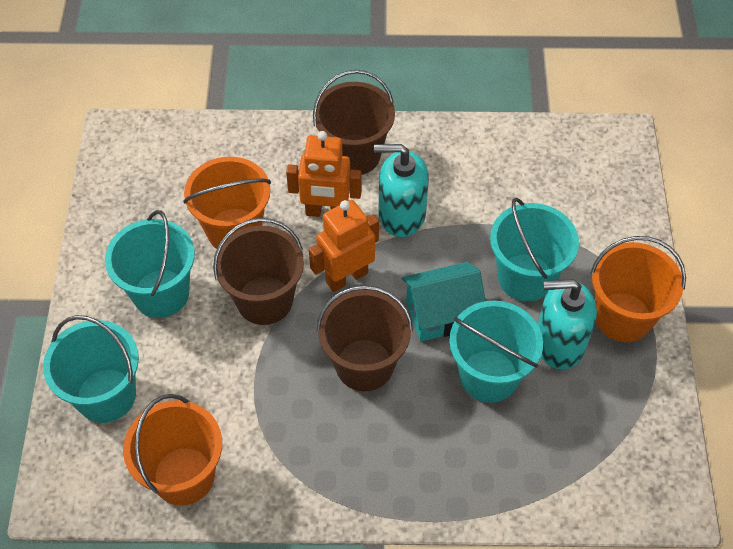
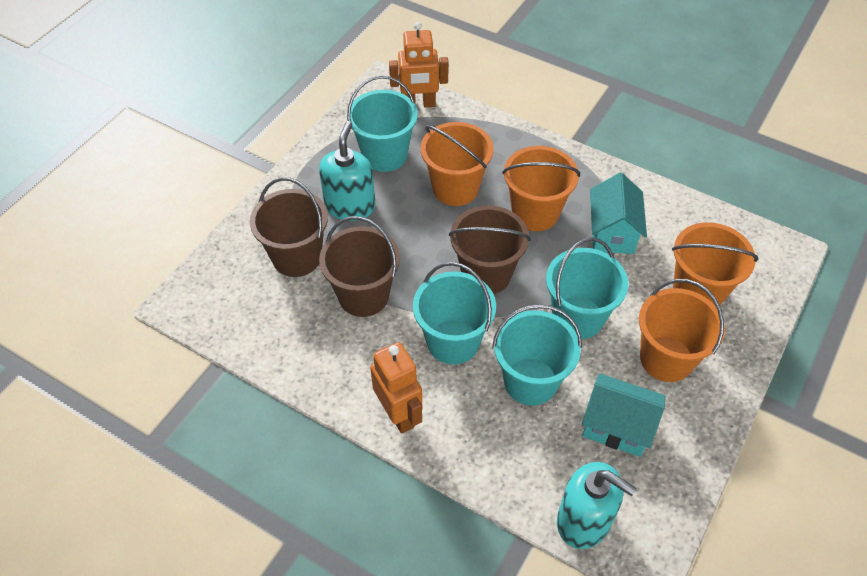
orange bucket: 3 -> 4
turquoise house: 1 -> 2

